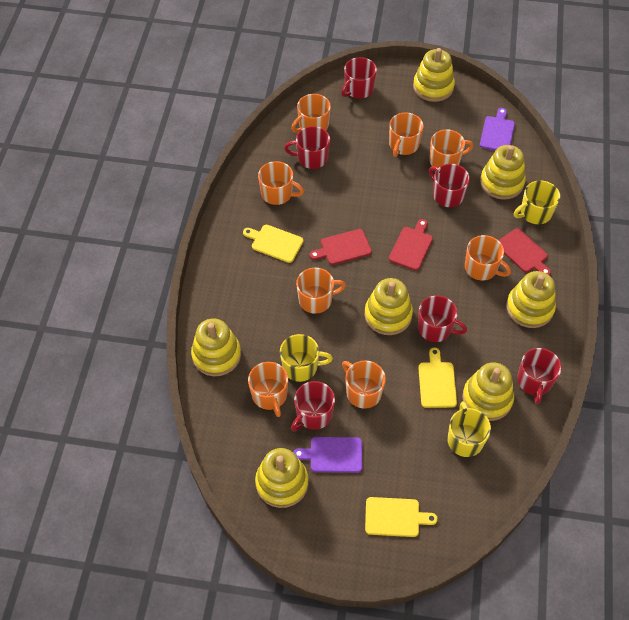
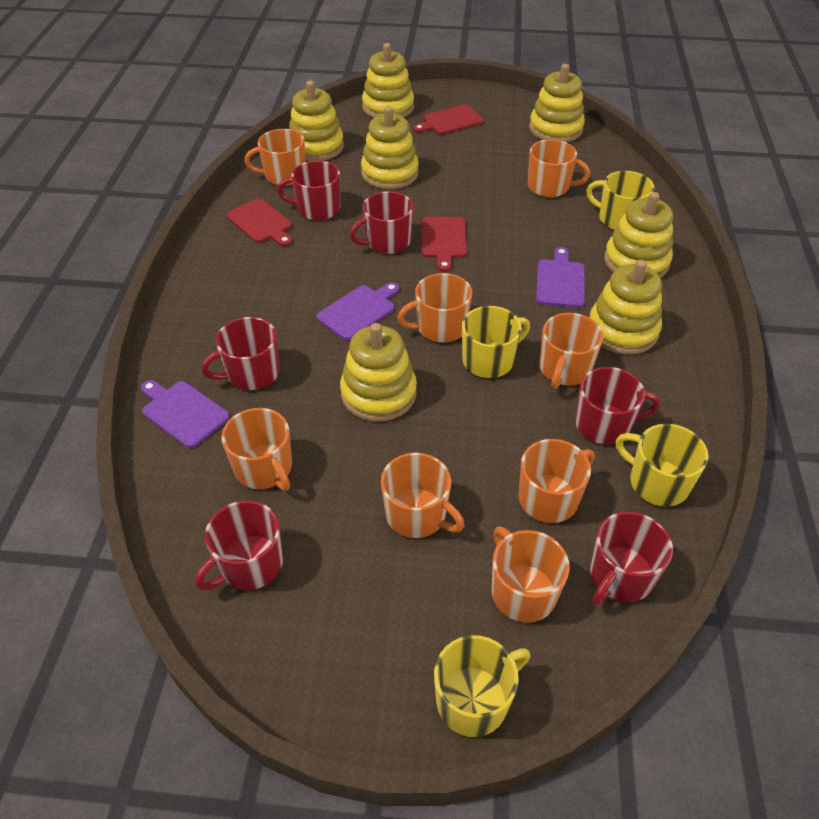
purple cutting board: 2 -> 3
yellow cutting board: 3 -> 0
yellow mug: 3 -> 4

